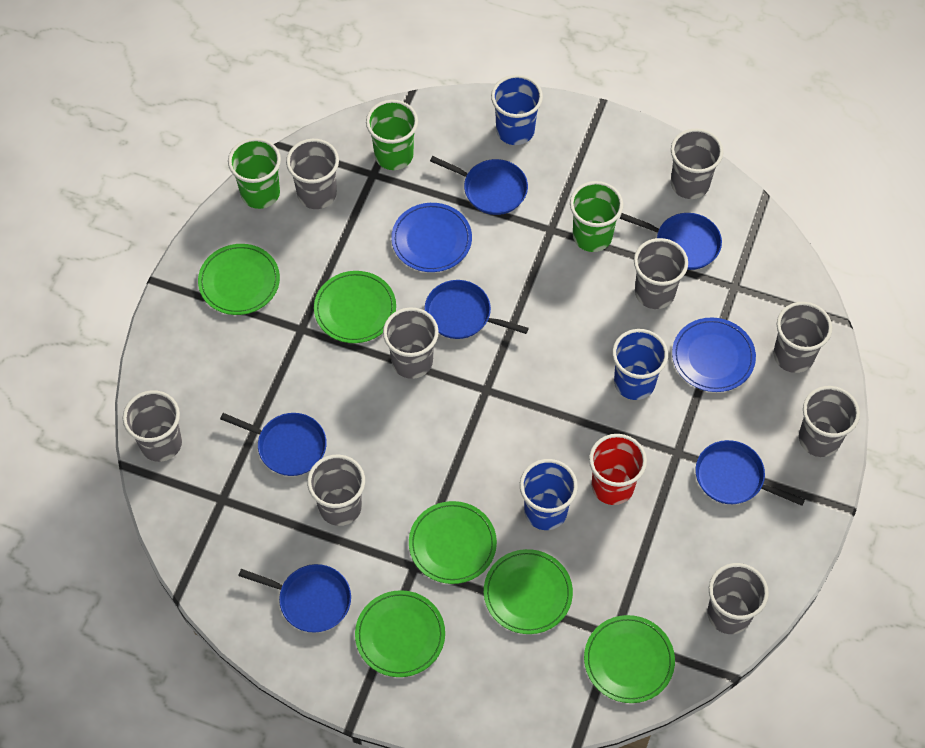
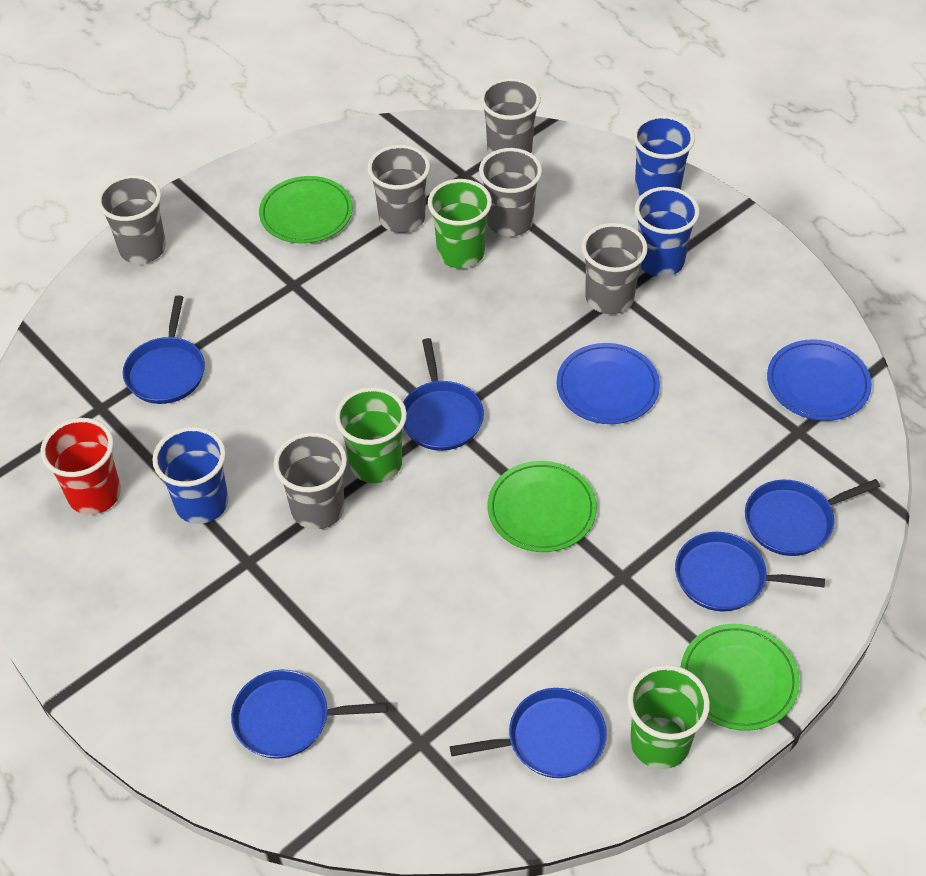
green plate: 6 -> 3
grey cup: 9 -> 6

